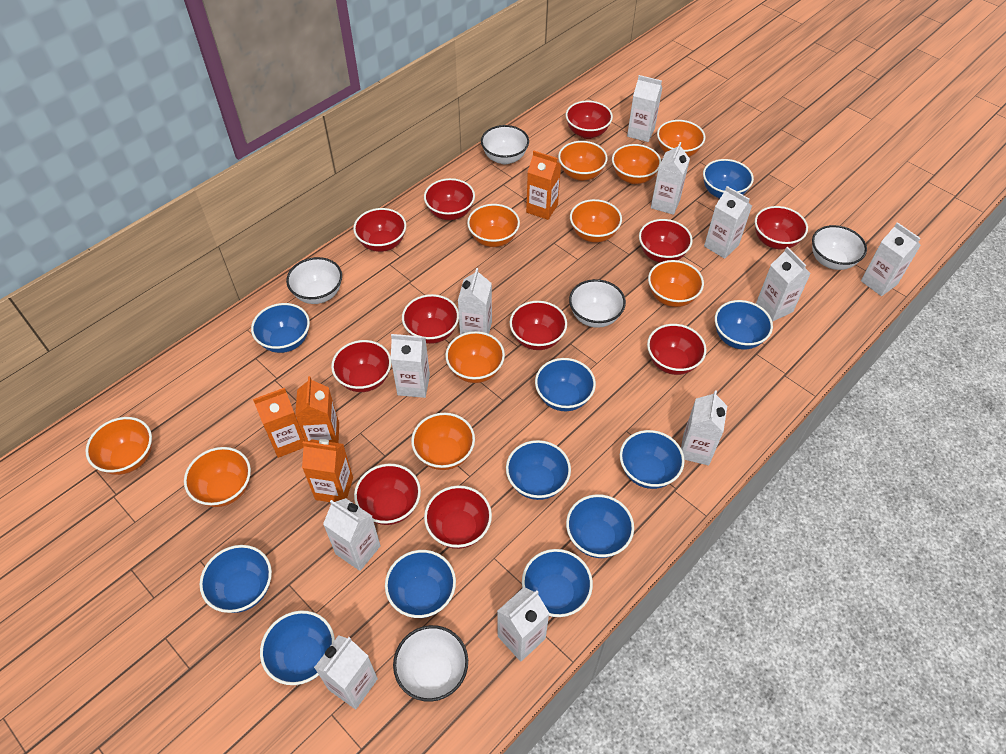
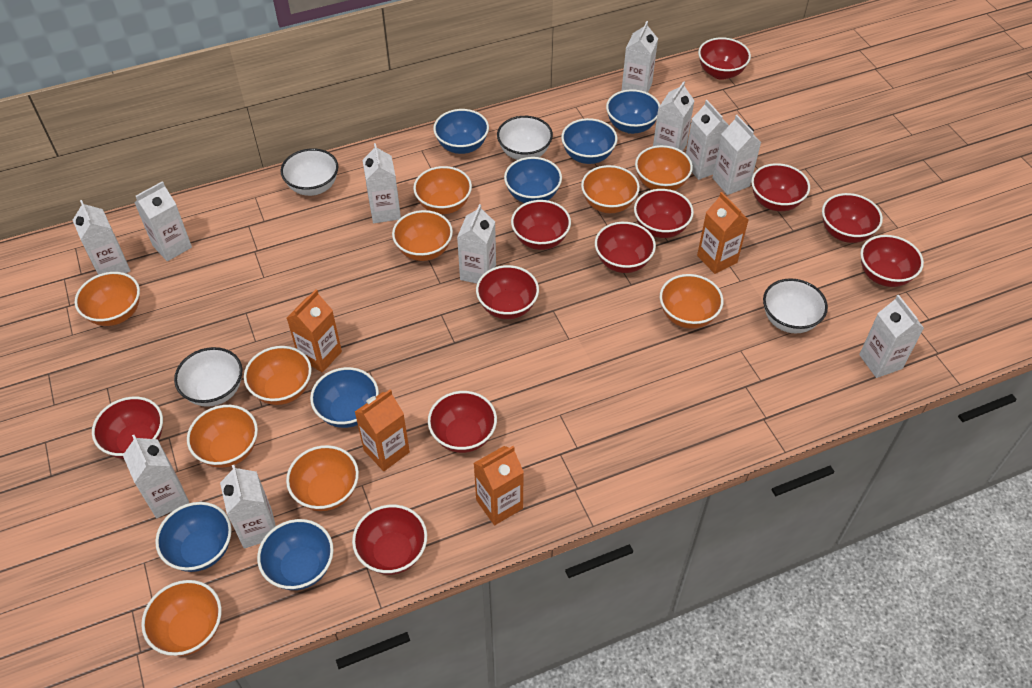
blue bowl: 11 -> 7
white bowl: 5 -> 4

